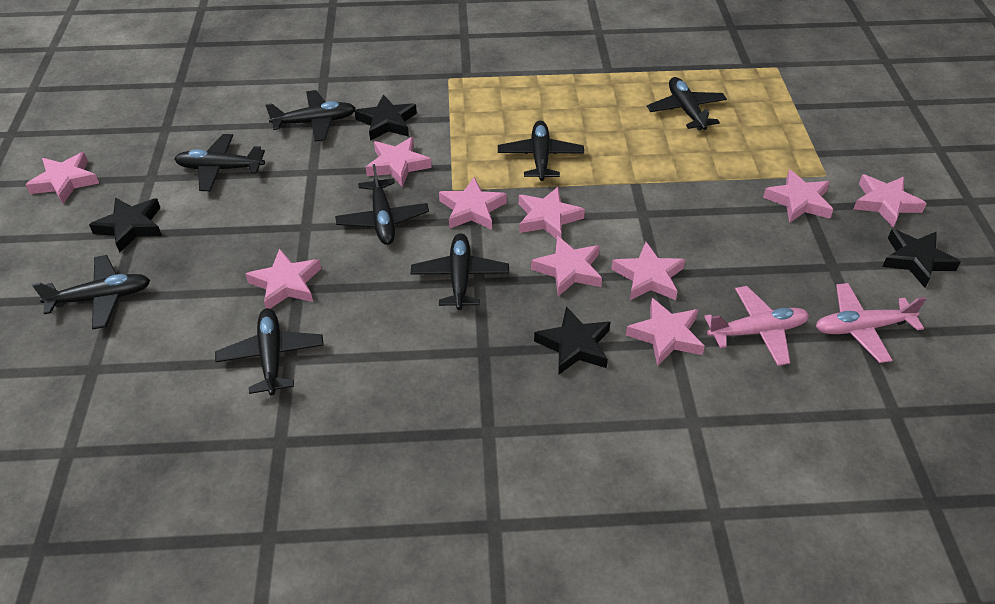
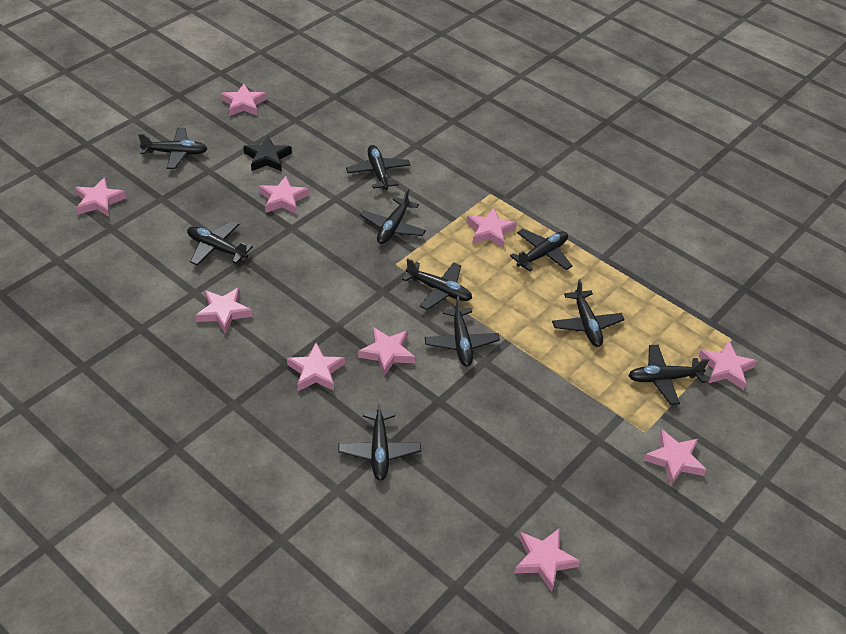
black plane: 8 -> 10
black star: 4 -> 1
pink plane: 2 -> 0

